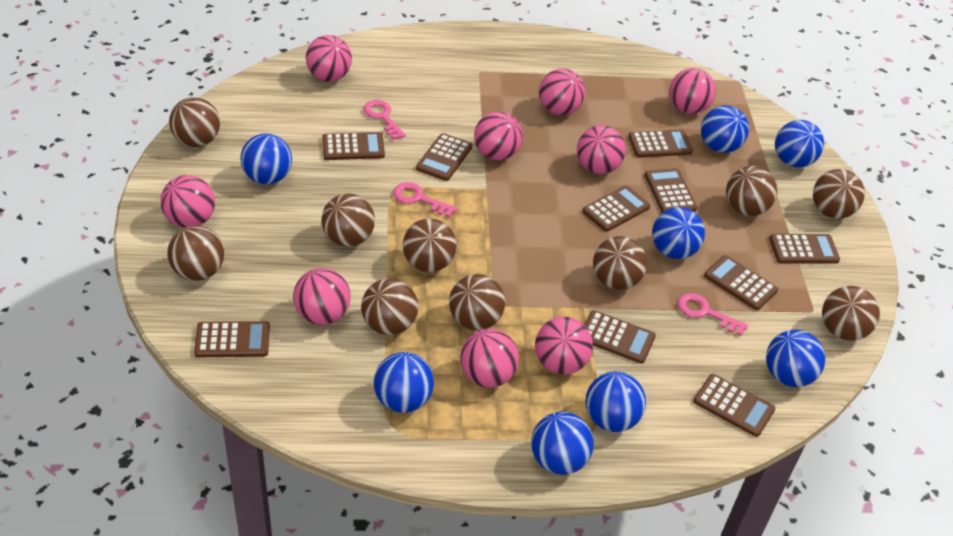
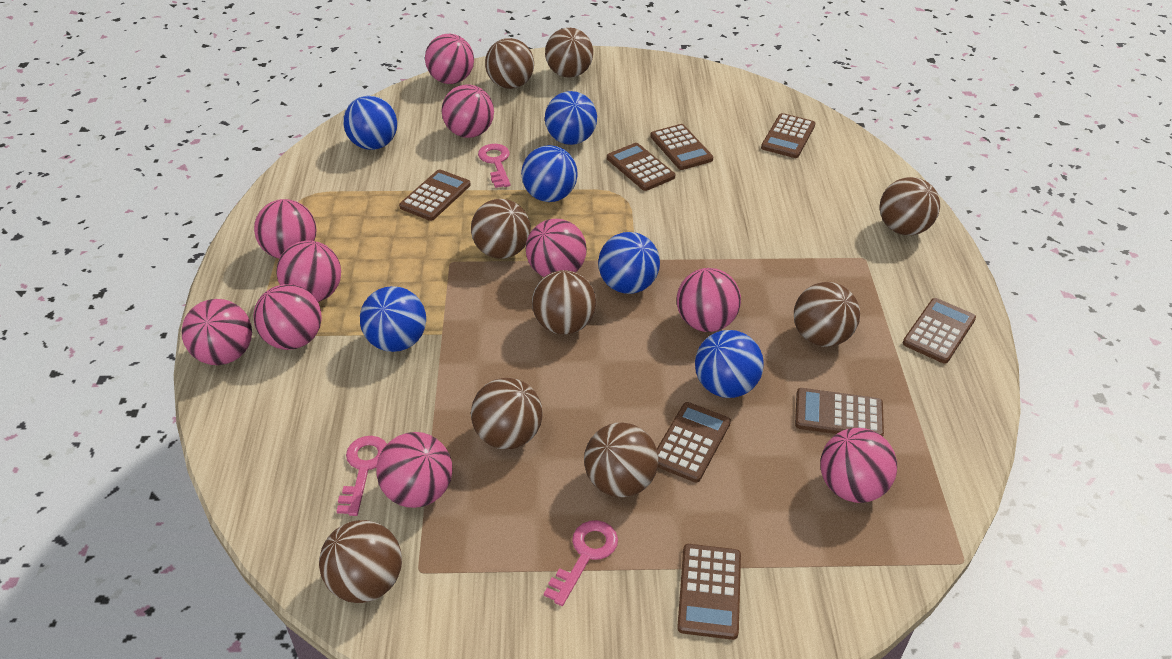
blue ball: 8 -> 6
brown ball: 10 -> 9
brown calculator: 10 -> 8
pink ball: 9 -> 10

